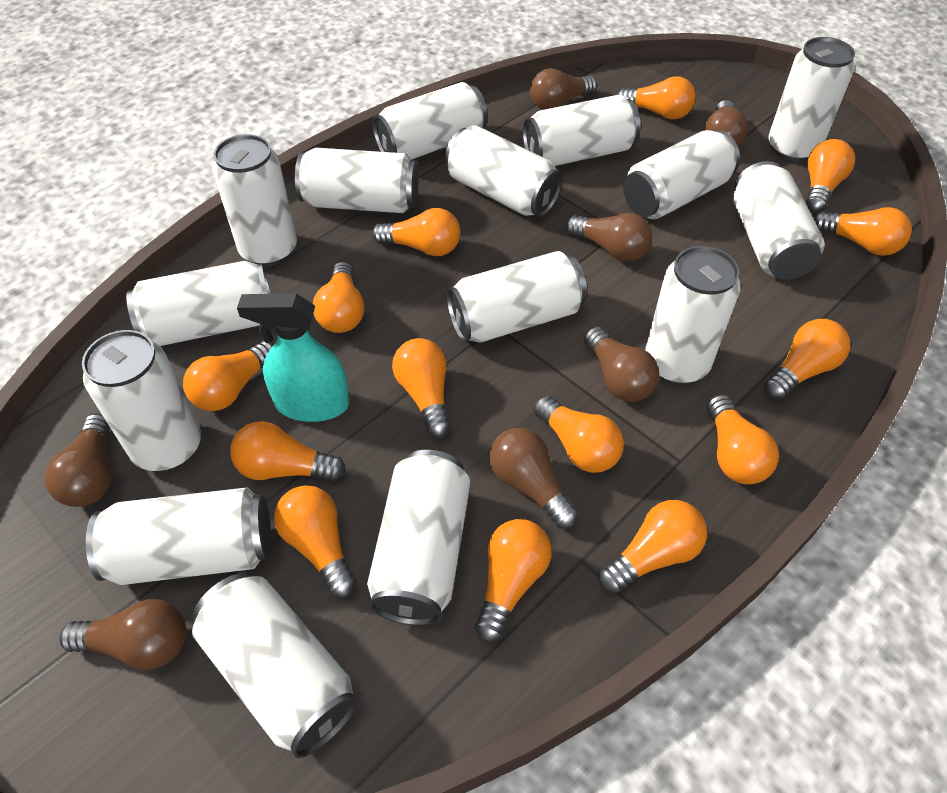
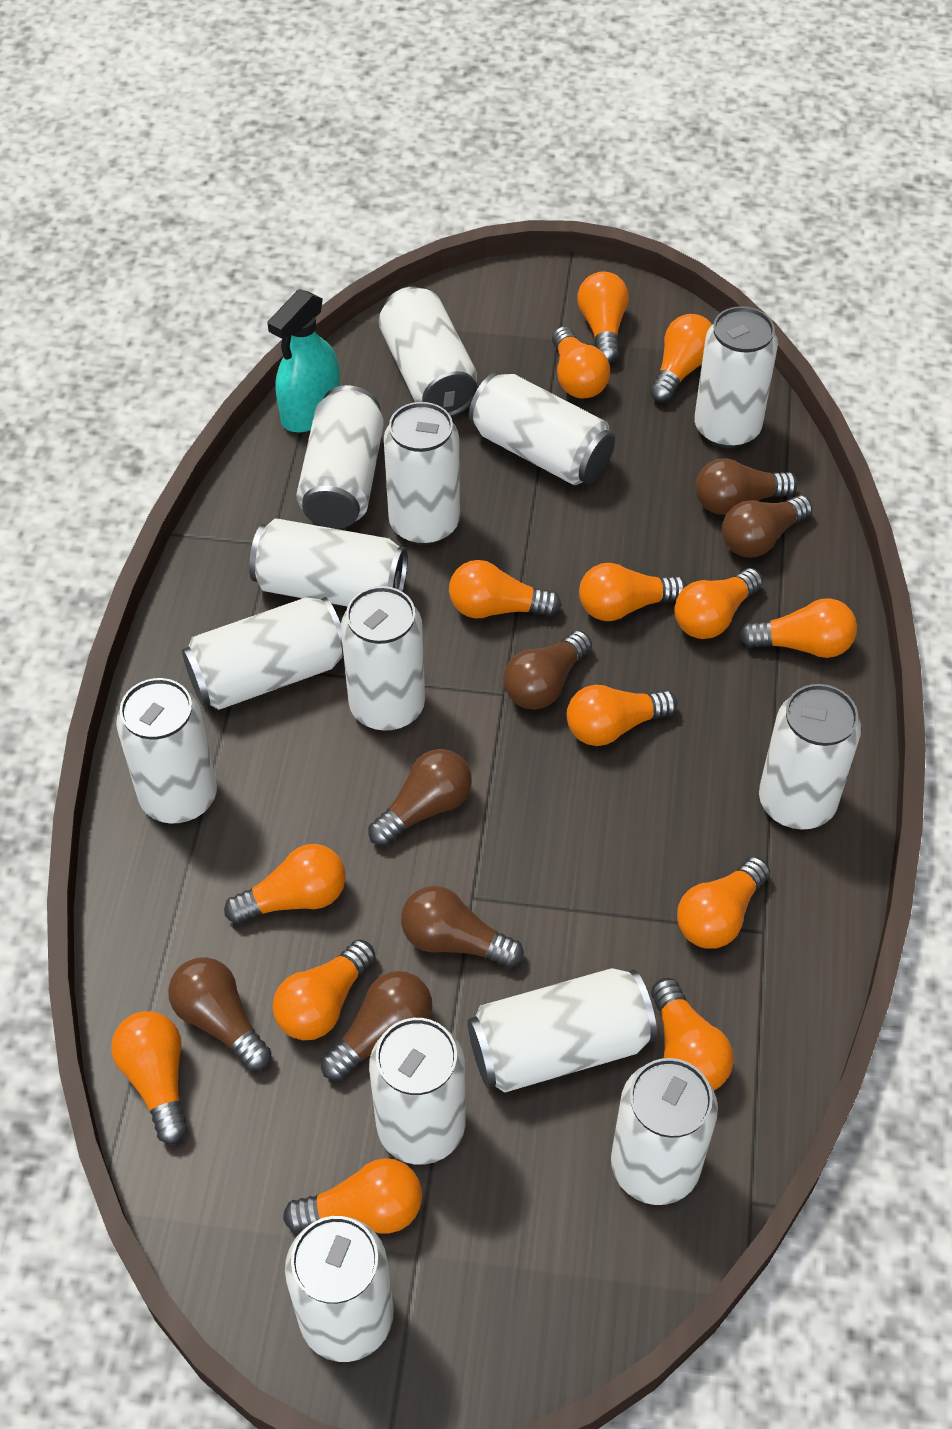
white can: 15 -> 14

